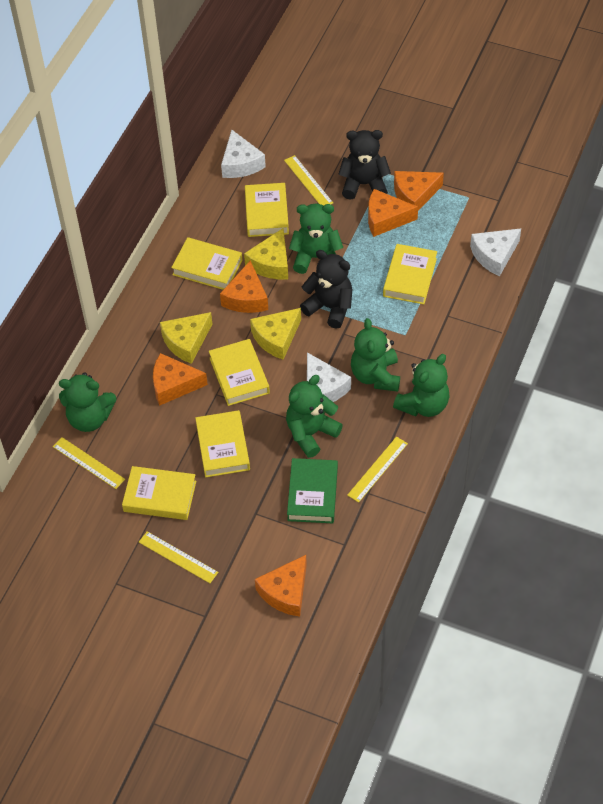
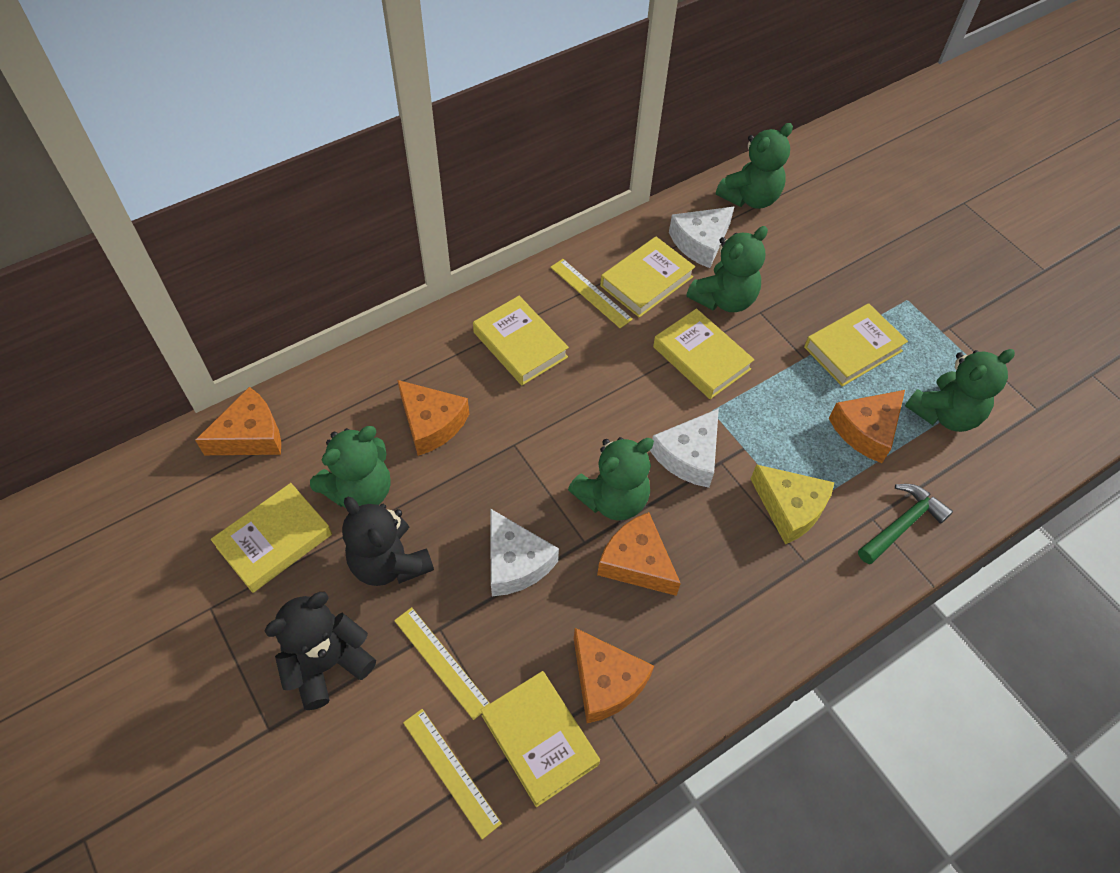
green book: 1 -> 0
green hammer: 0 -> 1
yellow cheese: 3 -> 1
yellow ruler: 4 -> 3

